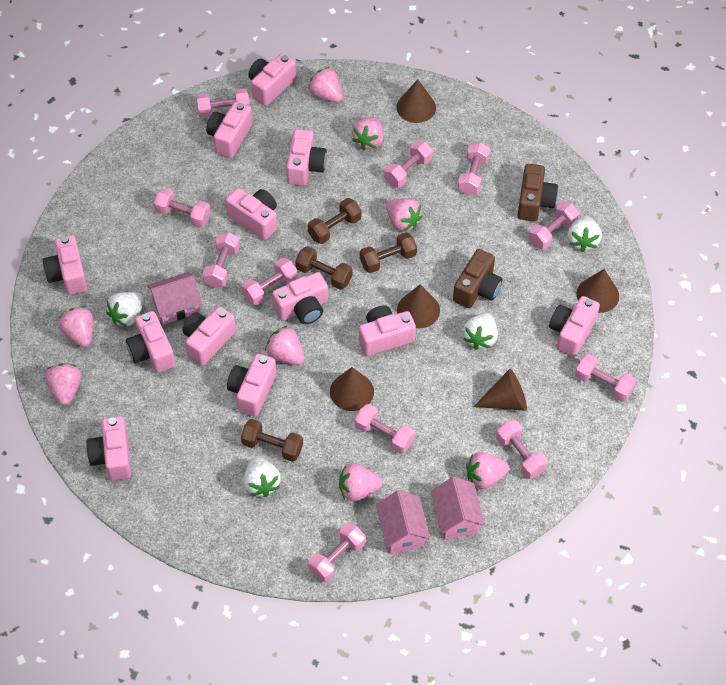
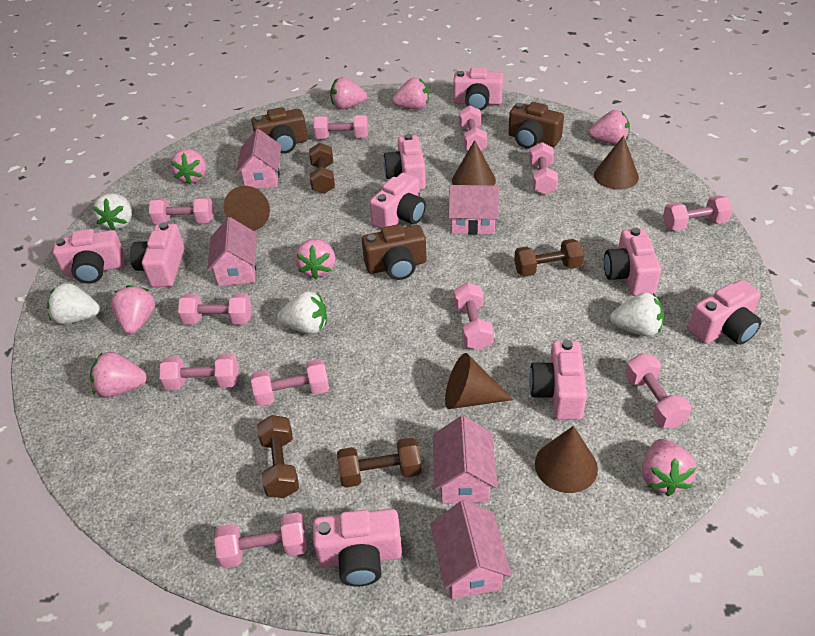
brown camera: 2 -> 3
pink camera: 12 -> 9
pink house: 3 -> 5

